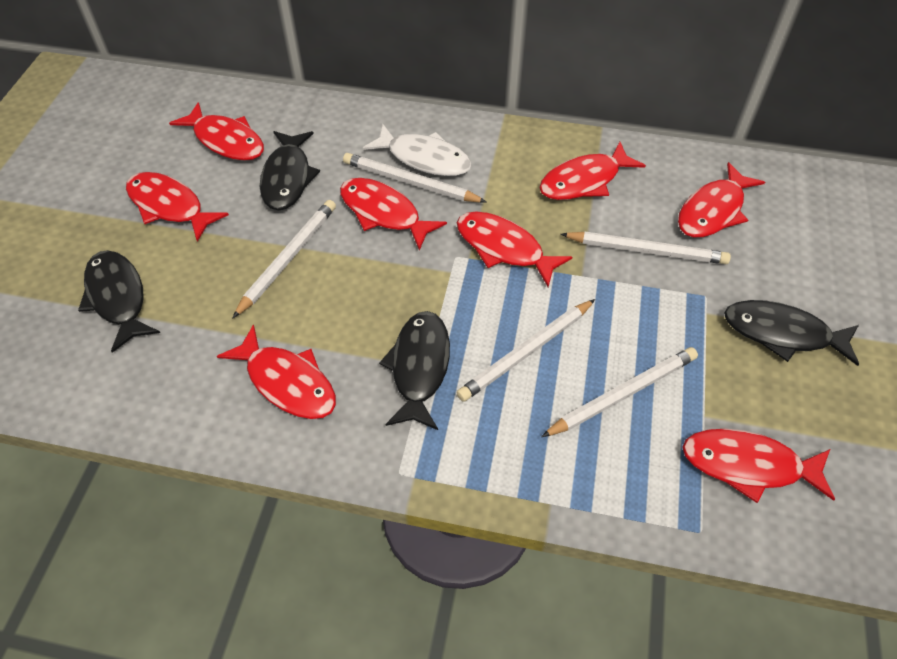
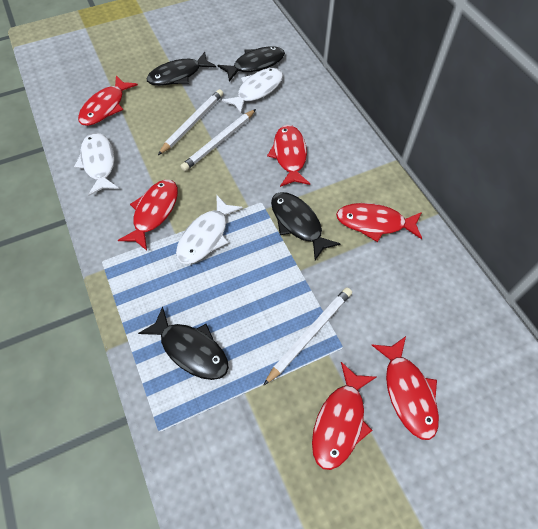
red fish: 8 -> 6
white fish: 1 -> 3
white pencil: 5 -> 3

